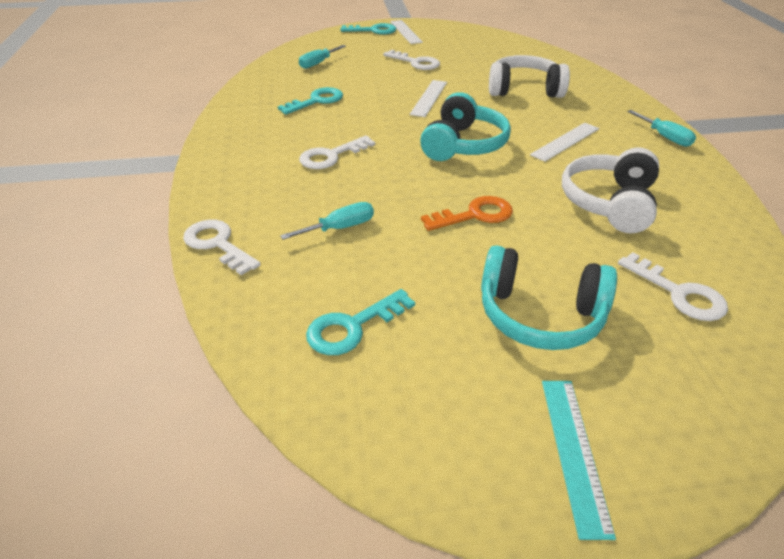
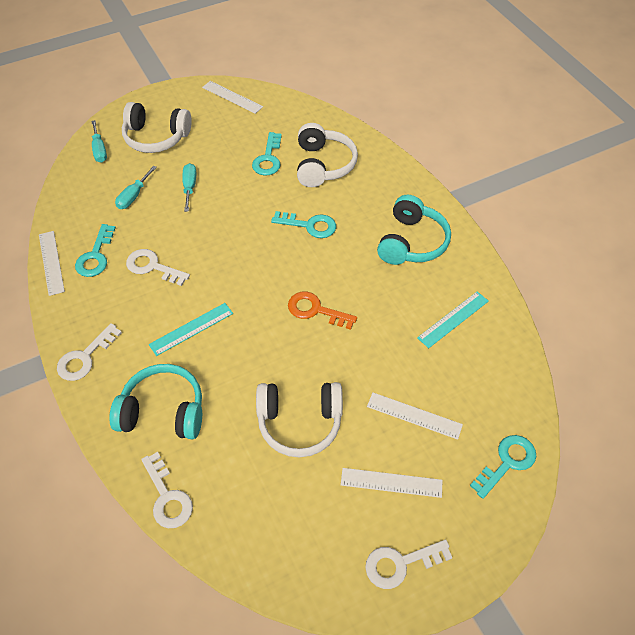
turquoise key: 3 -> 4
turquoise ruler: 1 -> 2
white headphones: 2 -> 3
white ruler: 3 -> 4

